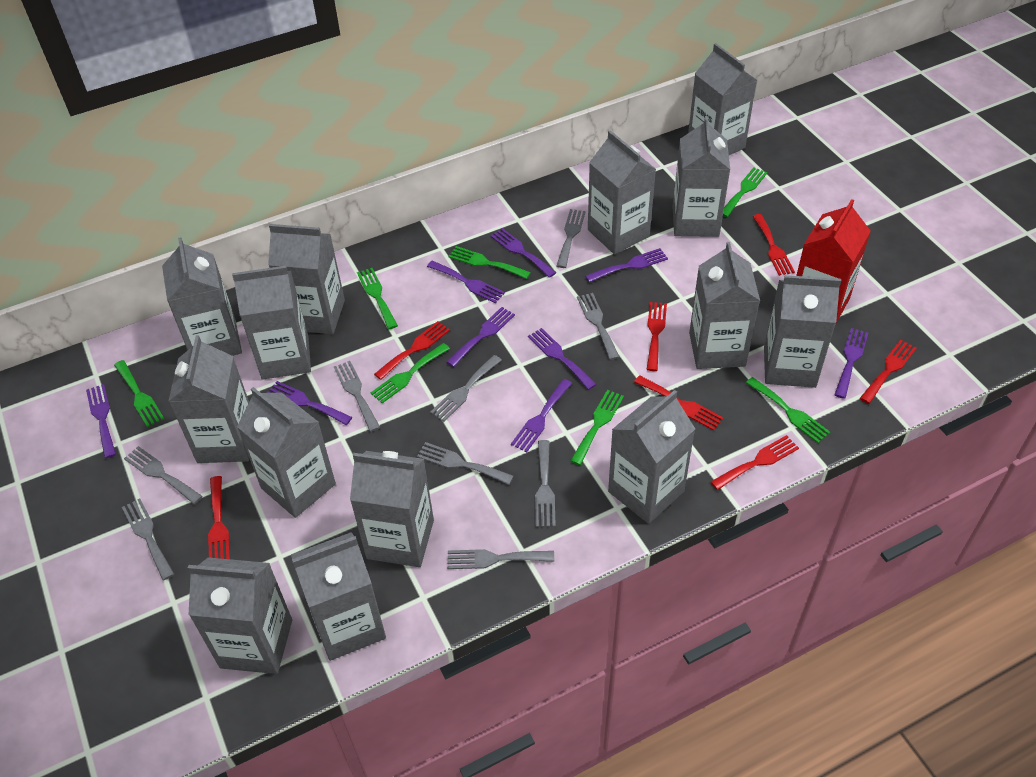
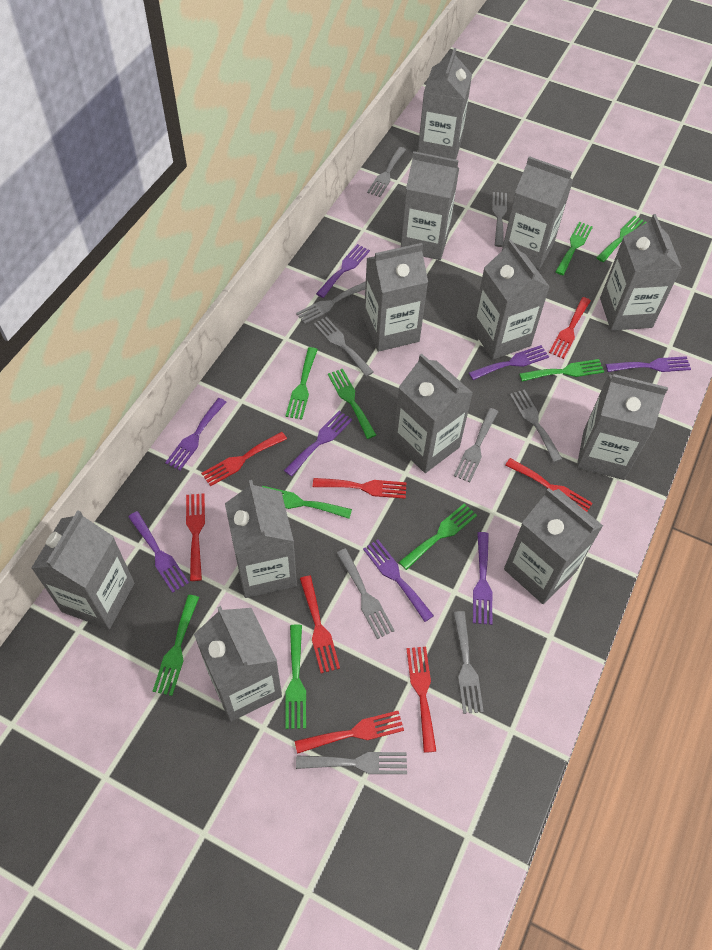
green fork: 7 -> 9
grey carton: 14 -> 12
purple fork: 9 -> 8
red carton: 1 -> 0
red fork: 7 -> 8

